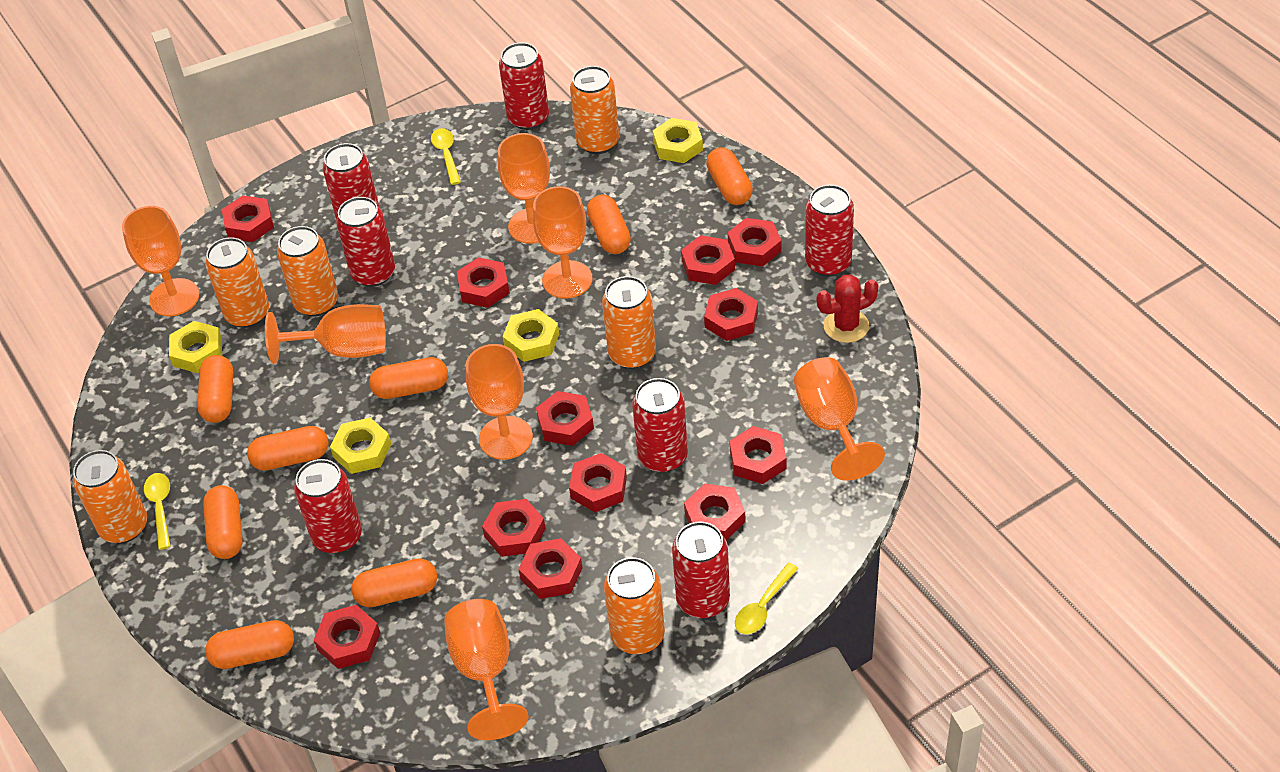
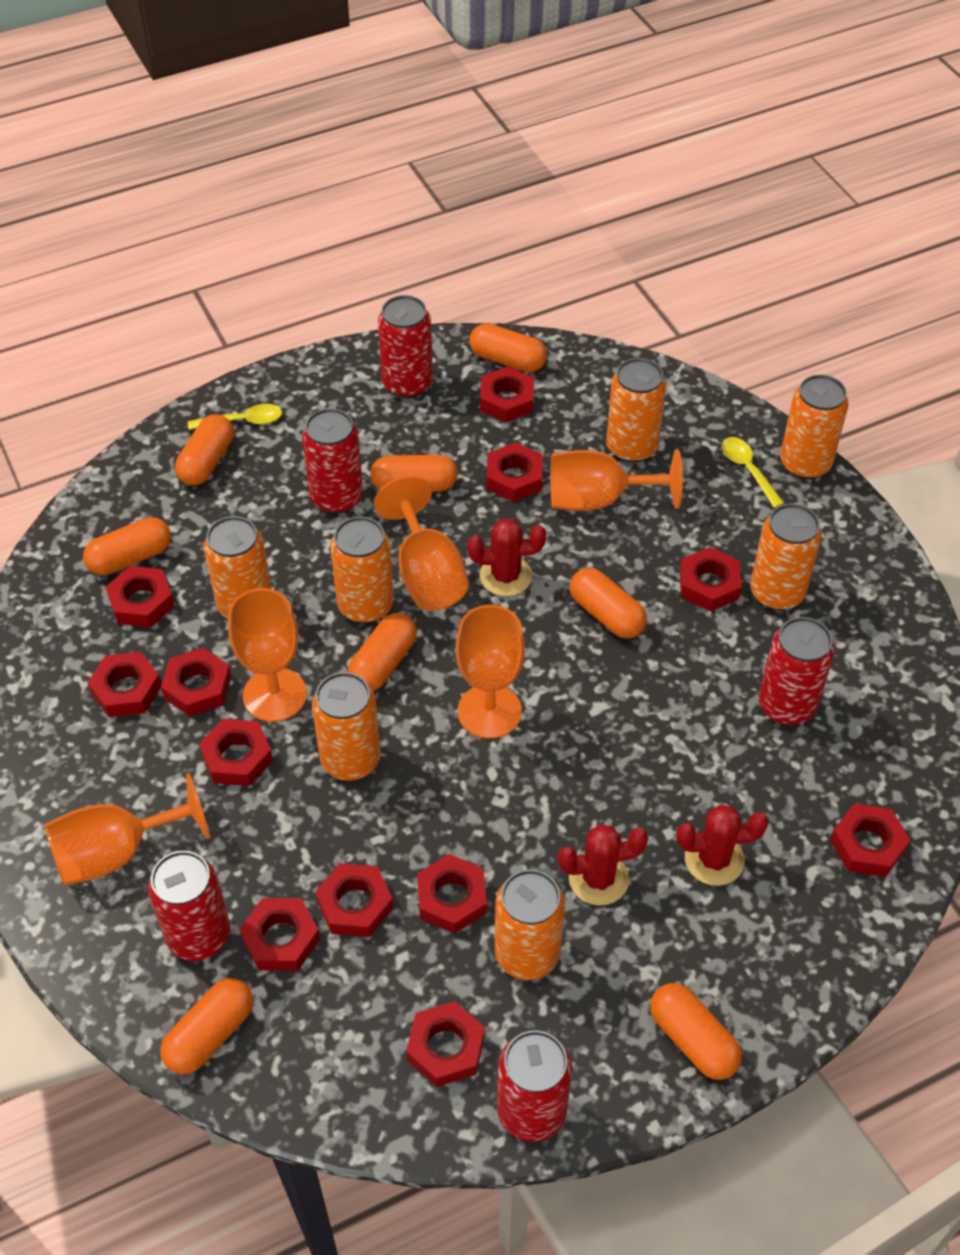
orange can: 6 -> 7
orange goblet: 7 -> 5
red cactus: 1 -> 3
red can: 7 -> 5
yellow nut: 4 -> 0
yellow spoon: 3 -> 2

